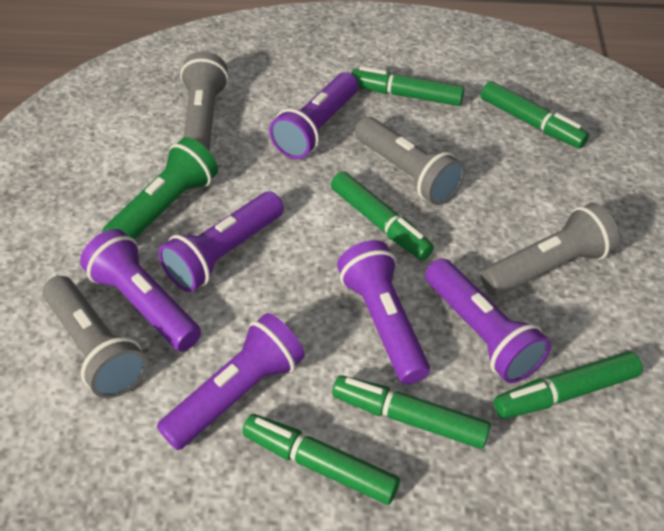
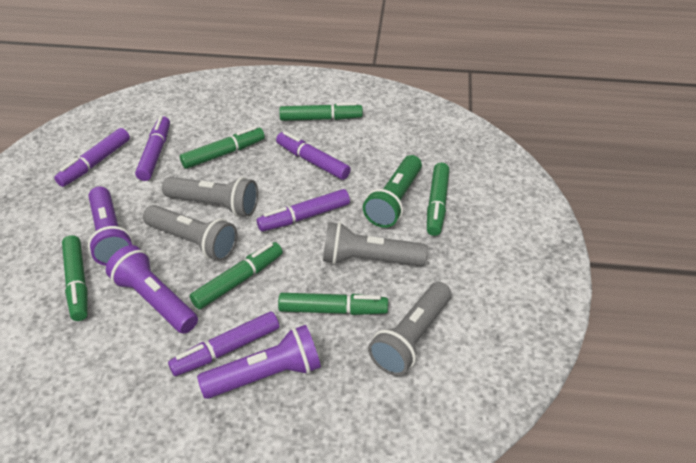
purple flashlight: 6 -> 3
purple marker: 0 -> 5

